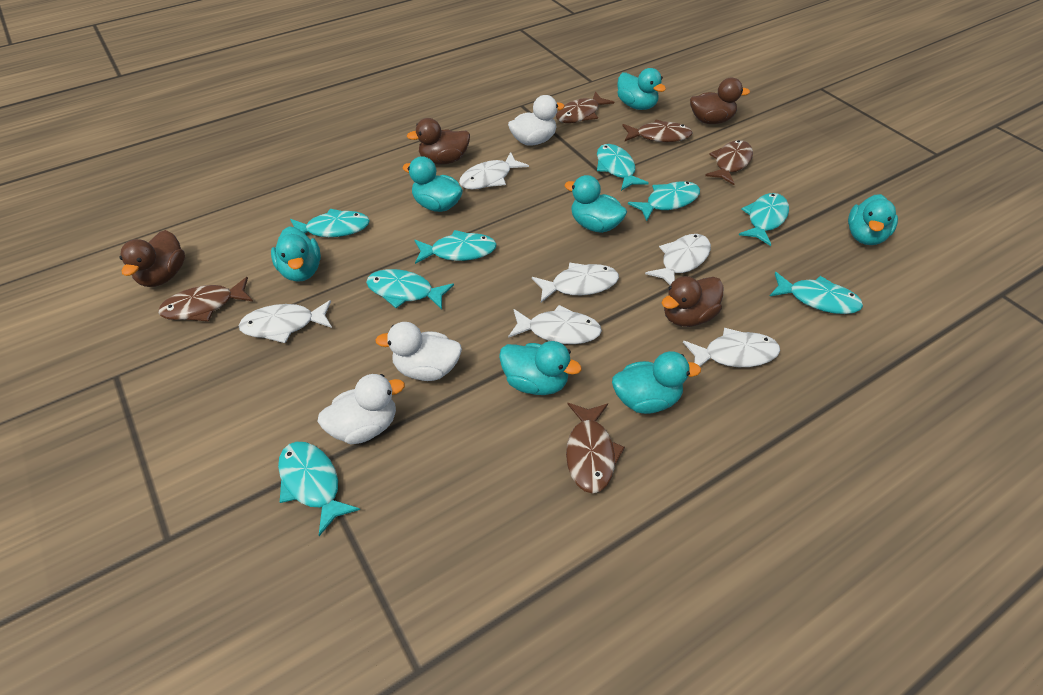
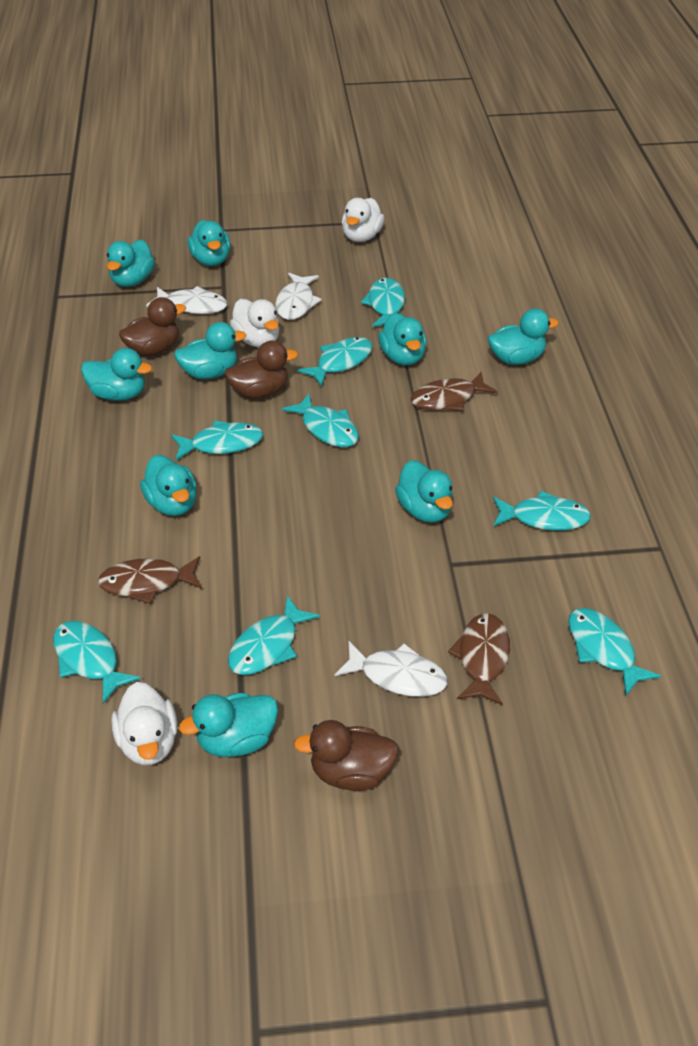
brown duck: 4 -> 3
brown fish: 5 -> 3
turquoise duck: 7 -> 9
white fish: 6 -> 3

